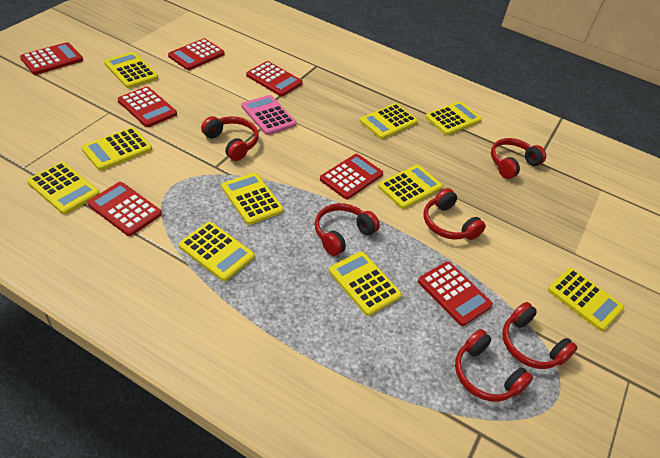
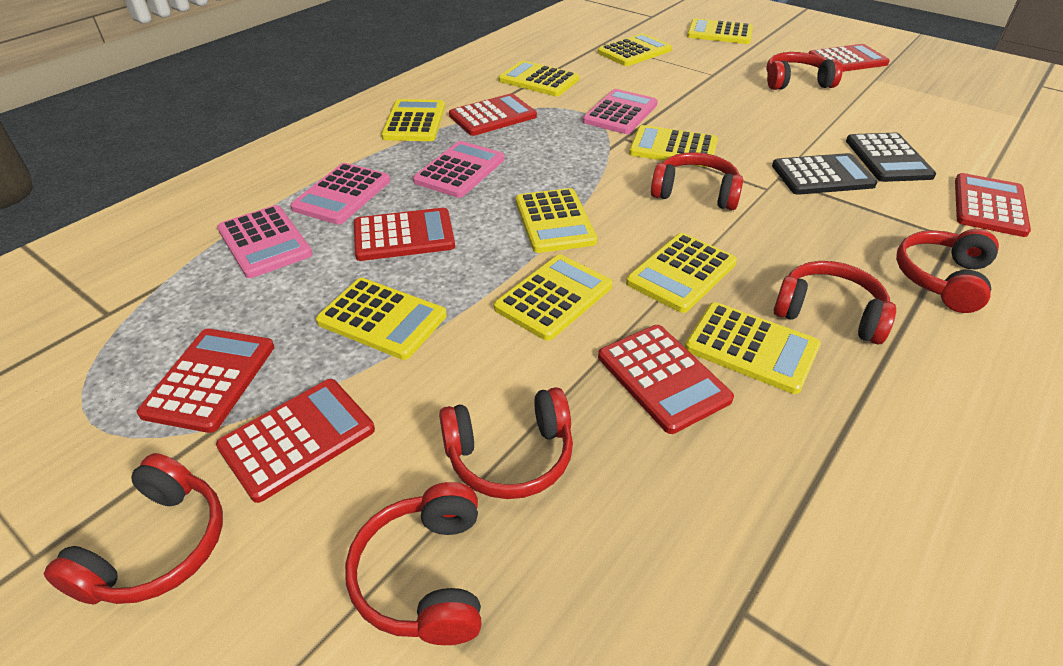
black calculator: 0 -> 2
pink calculator: 1 -> 4
red headphones: 6 -> 7

